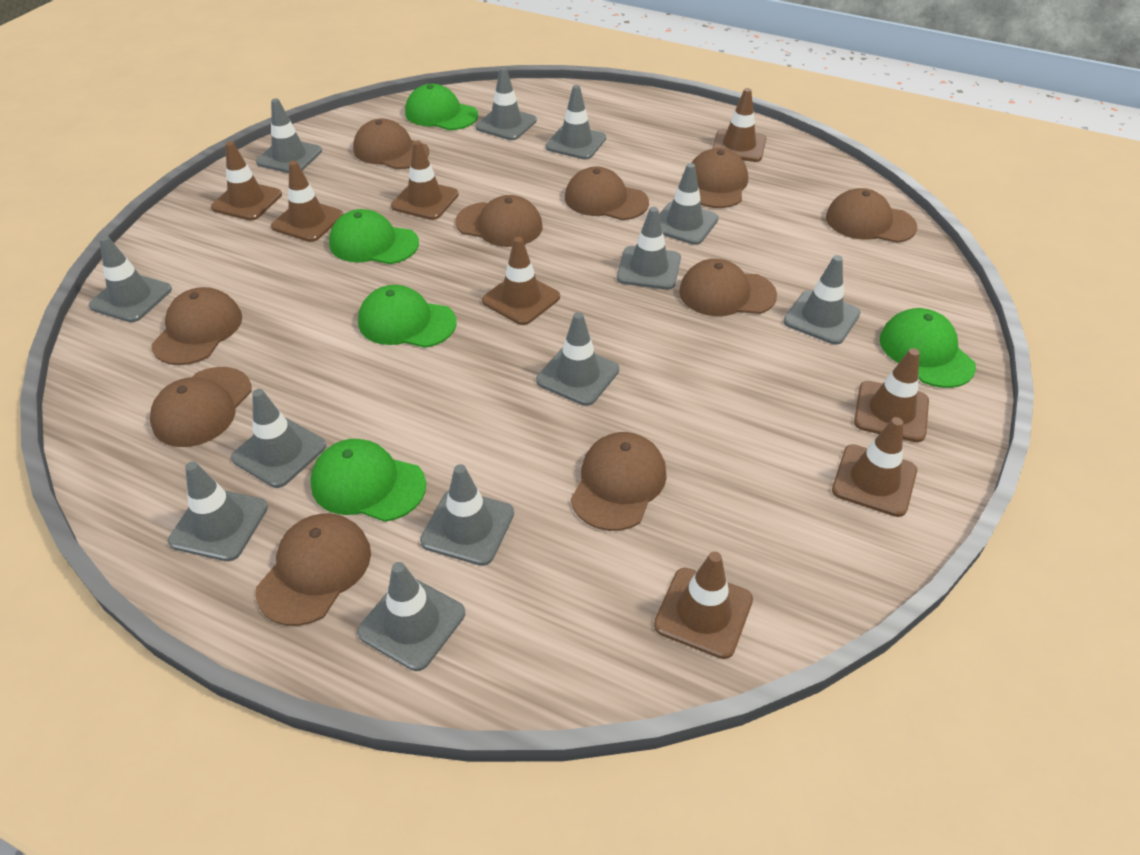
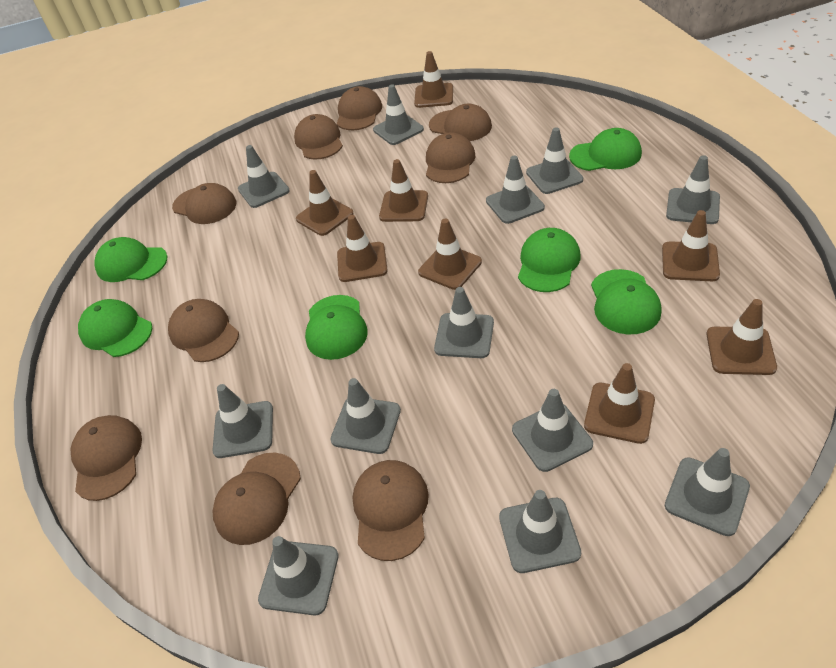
brown cap: 10 -> 9
green cap: 5 -> 6

